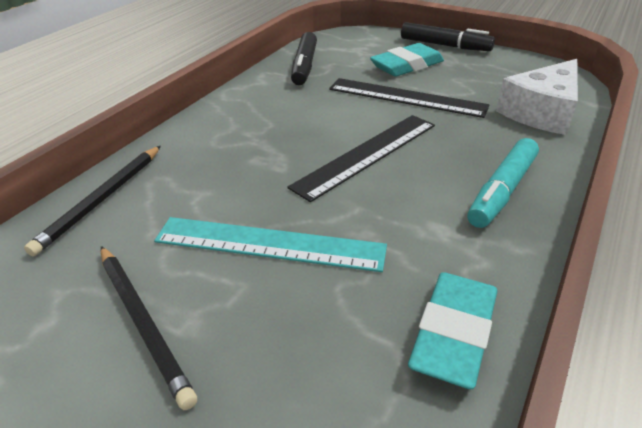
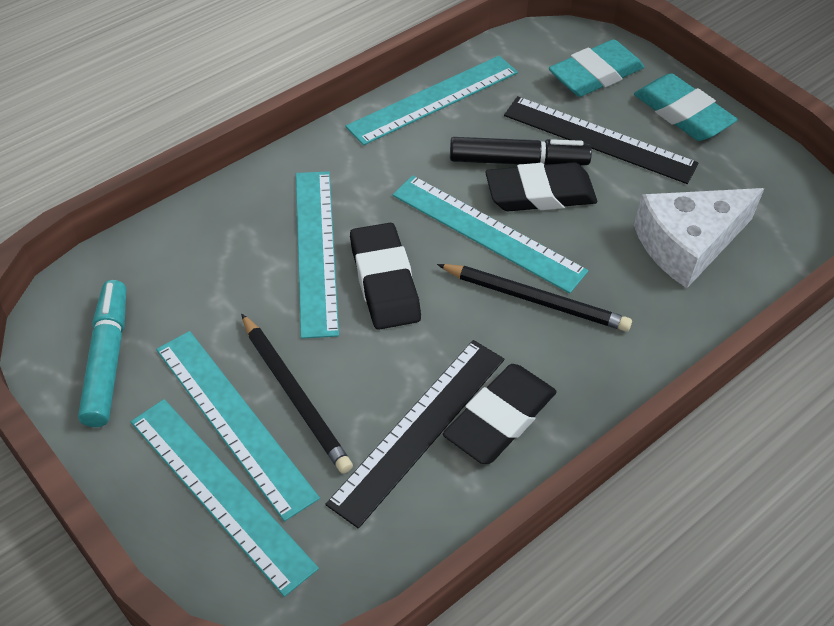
black eraser: 0 -> 3
black marker: 2 -> 1
turquoise ruler: 1 -> 5

